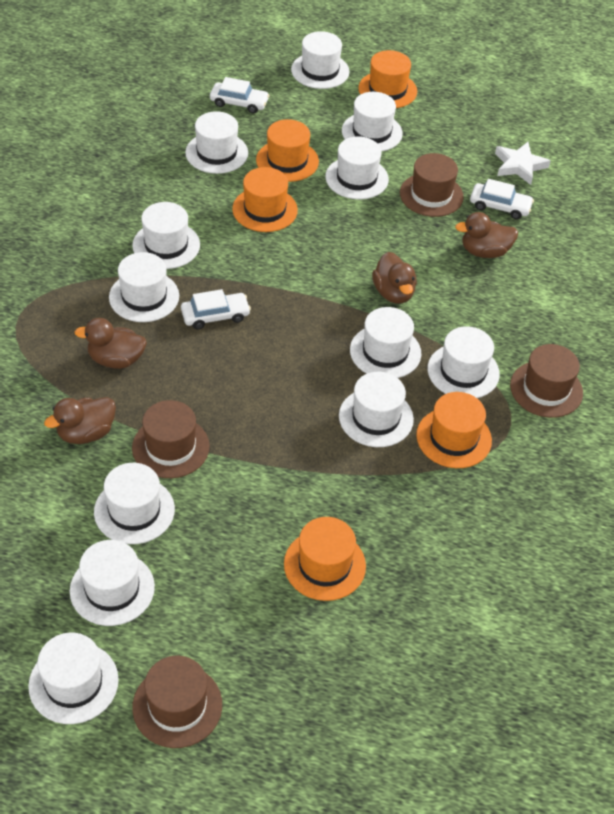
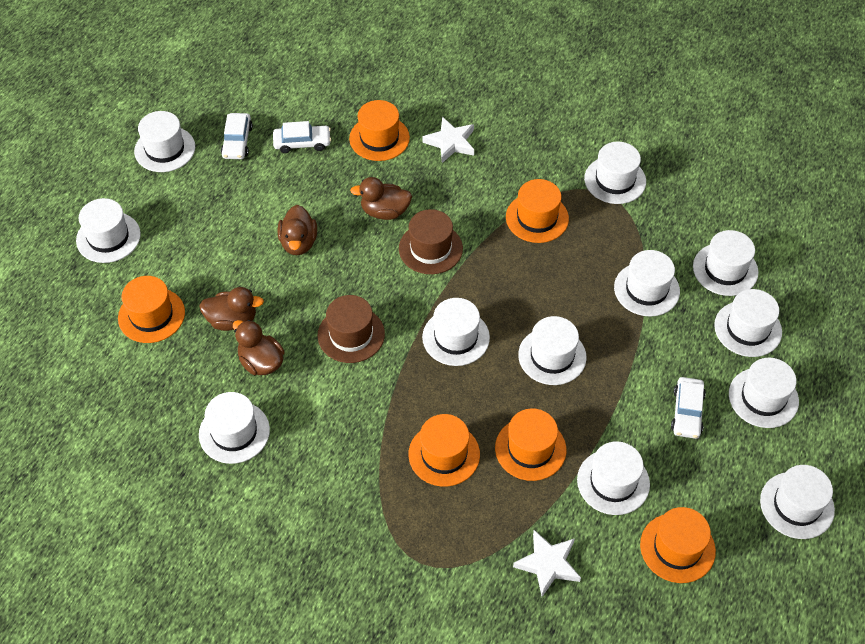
brown hat: 4 -> 2
orange hat: 5 -> 6
white star: 1 -> 2

